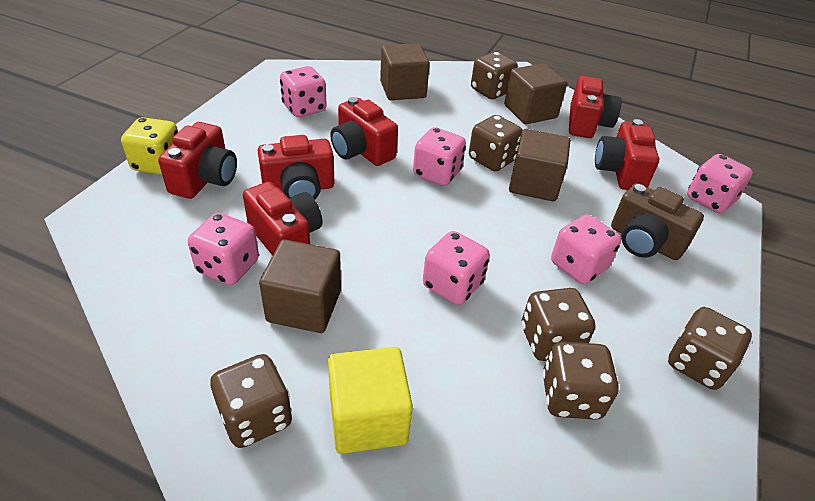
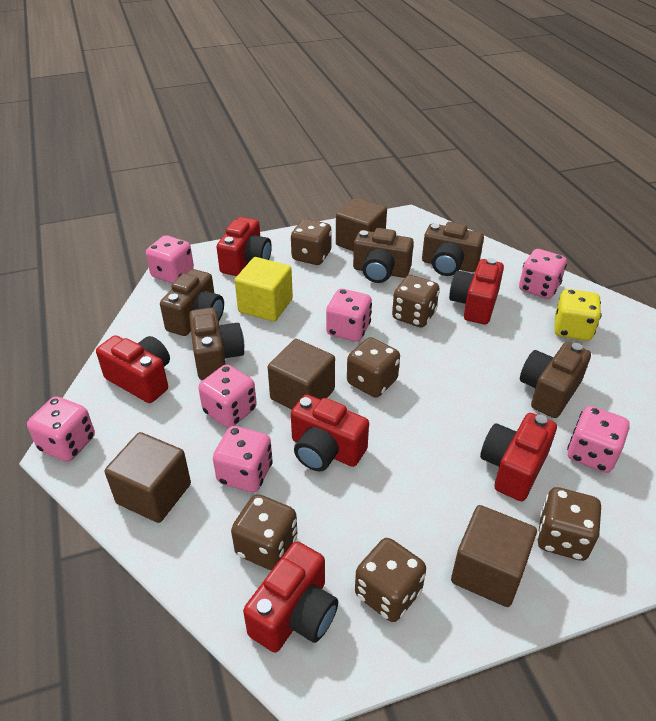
brown camera: 1 -> 5
pink dice: 6 -> 7

